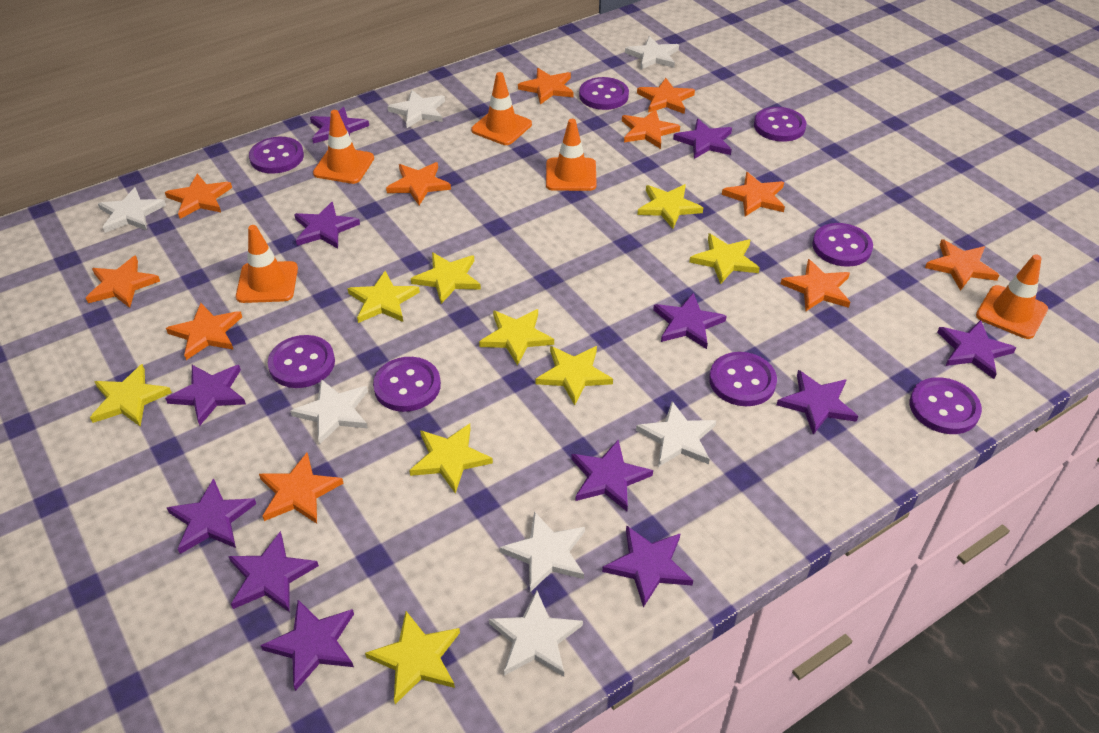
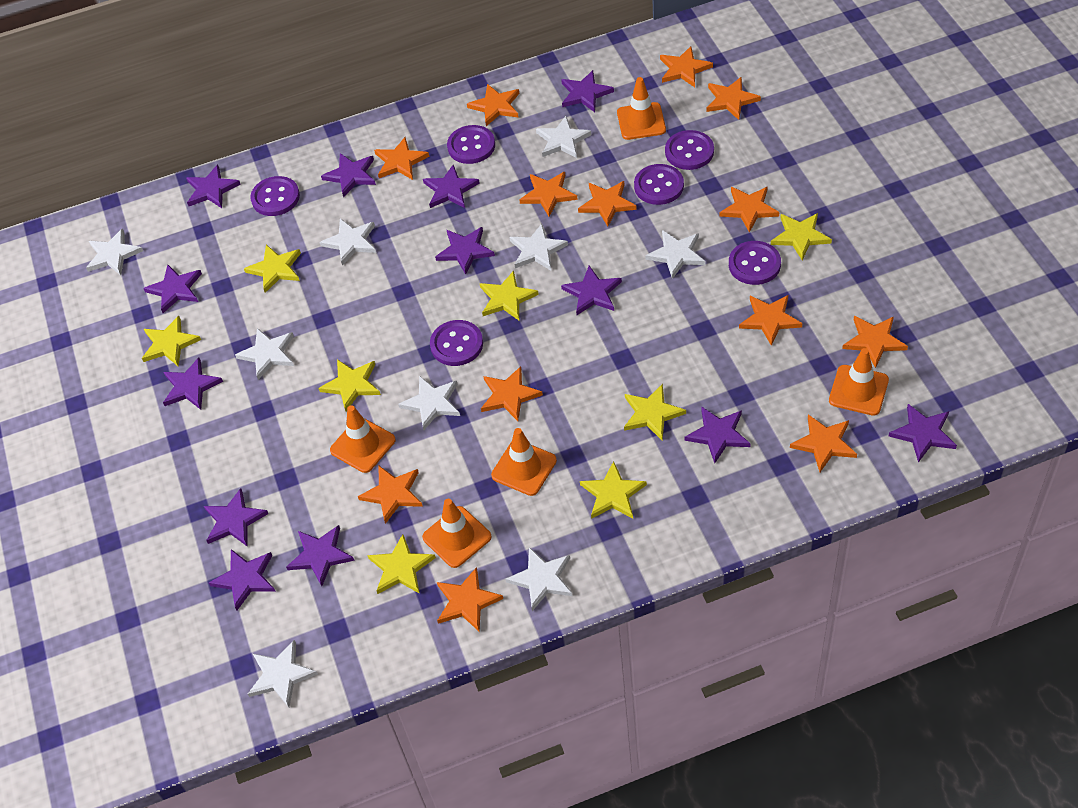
orange star: 11 -> 13
purple button: 8 -> 6
purple star: 12 -> 13
white star: 7 -> 9
yellow star: 9 -> 8

